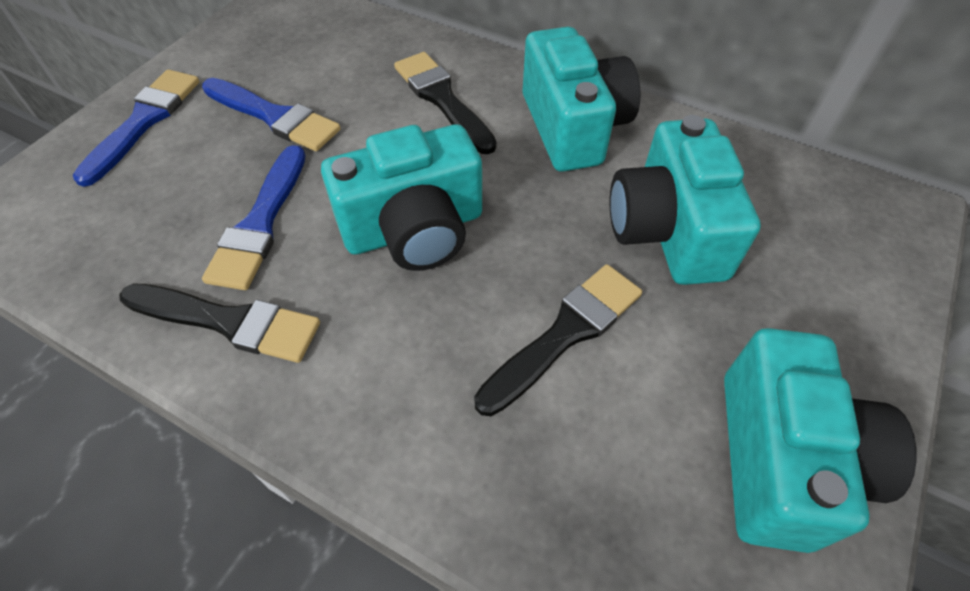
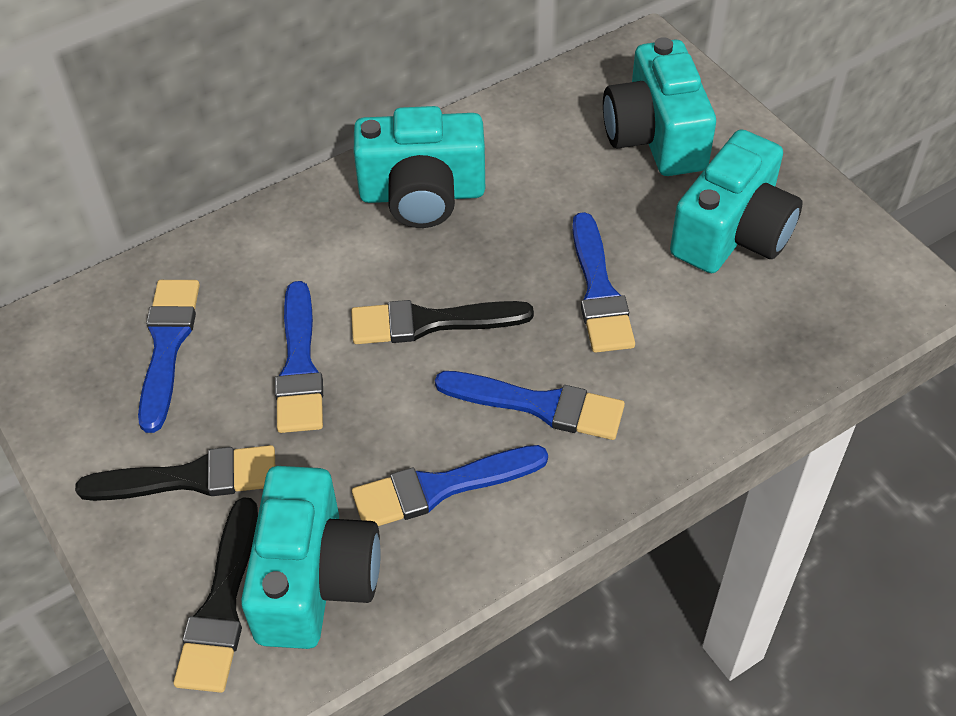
blue brush: 3 -> 5

